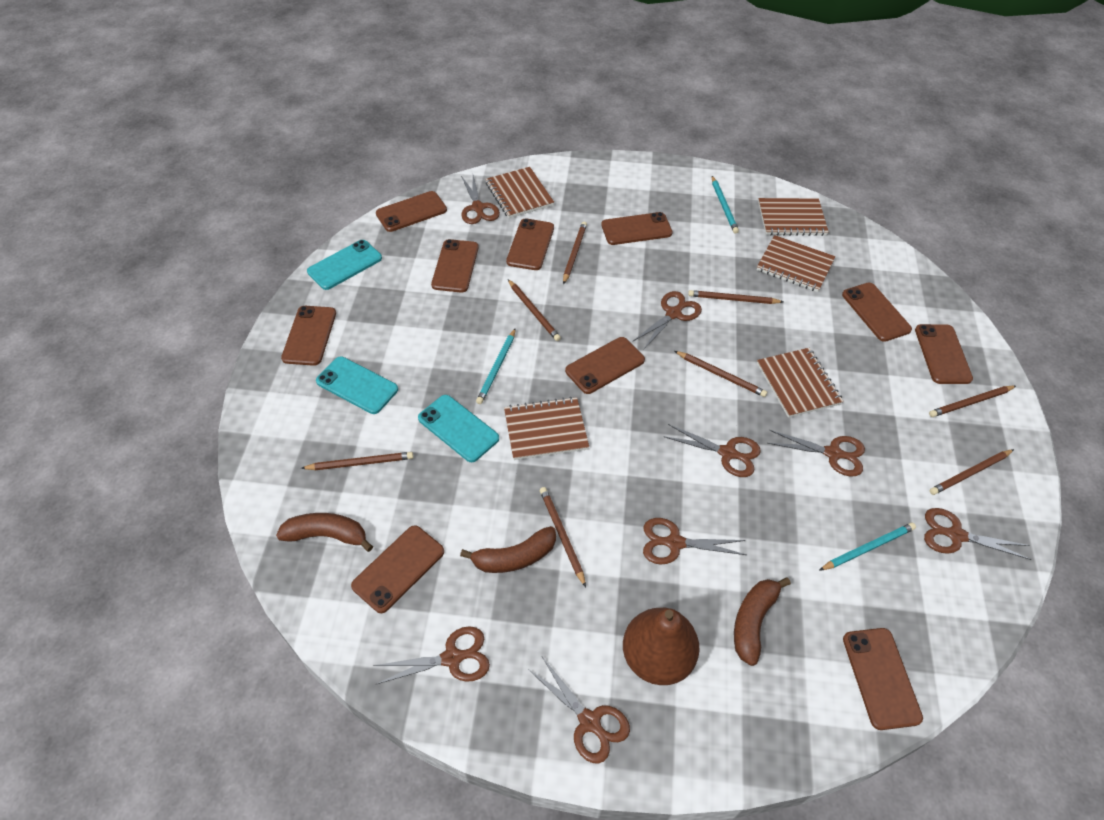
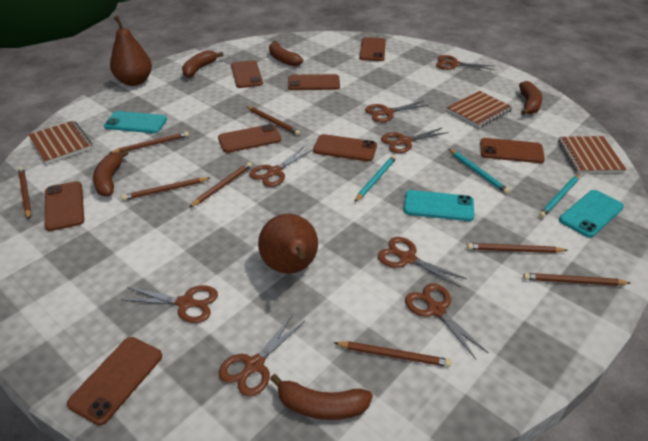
brown banana: 3 -> 5
brown notebook: 5 -> 3
brown pear: 1 -> 2
brown phone: 10 -> 8

